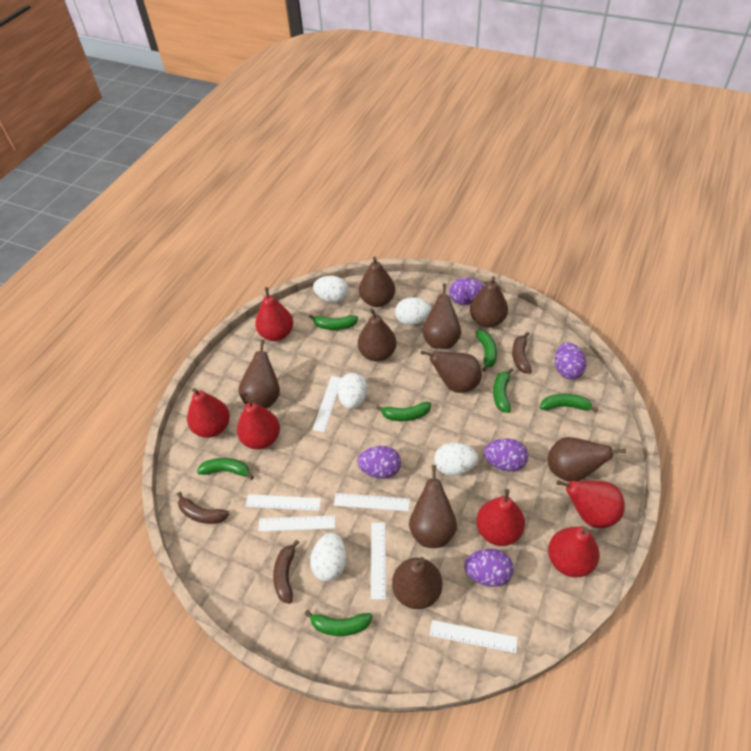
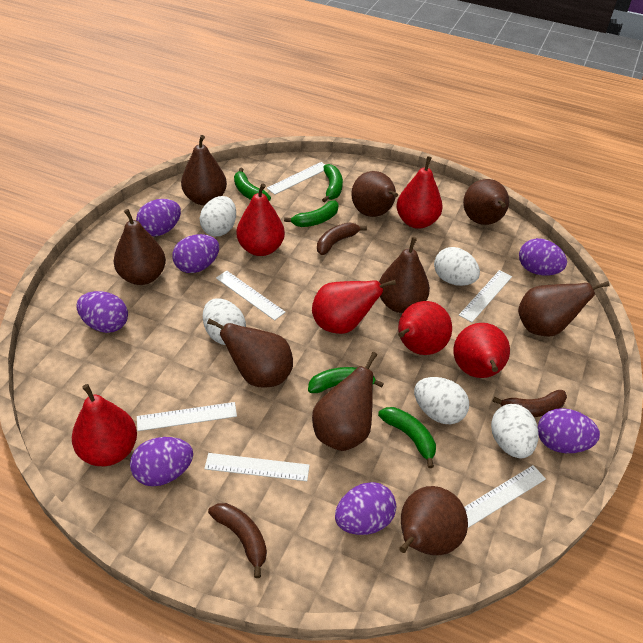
green banana: 7 -> 5
purple egg: 5 -> 7

